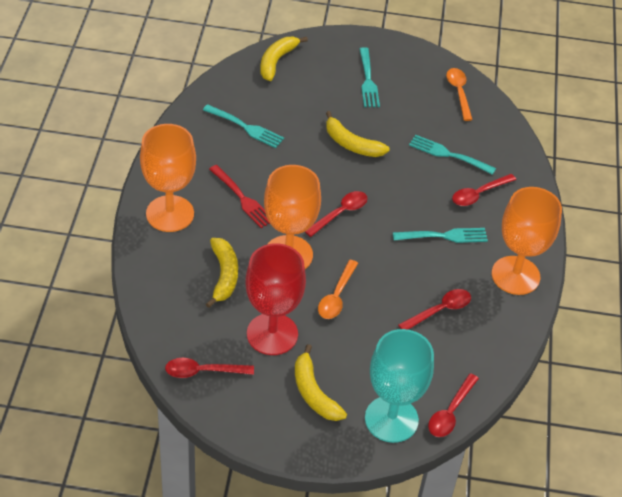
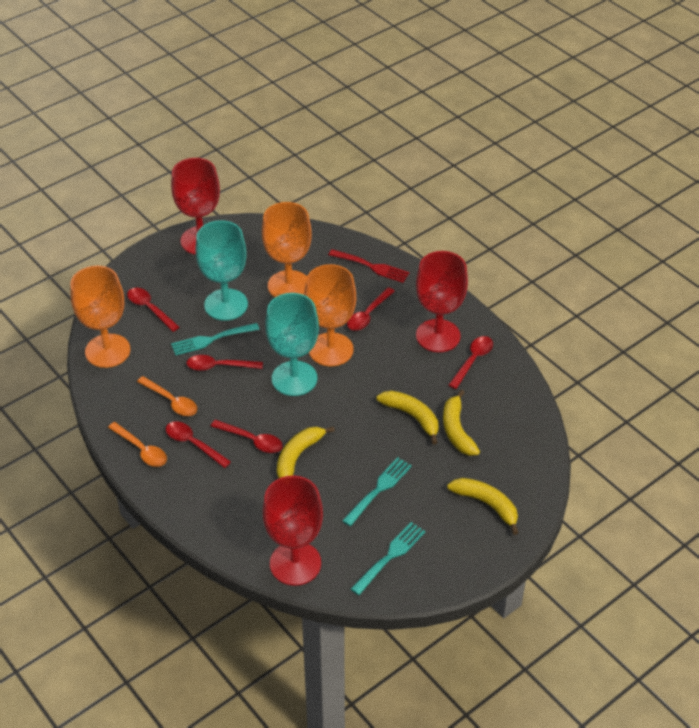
red goblet: 1 -> 3
red spoon: 5 -> 6
turquoise fork: 4 -> 3
turquoise goblet: 1 -> 2

